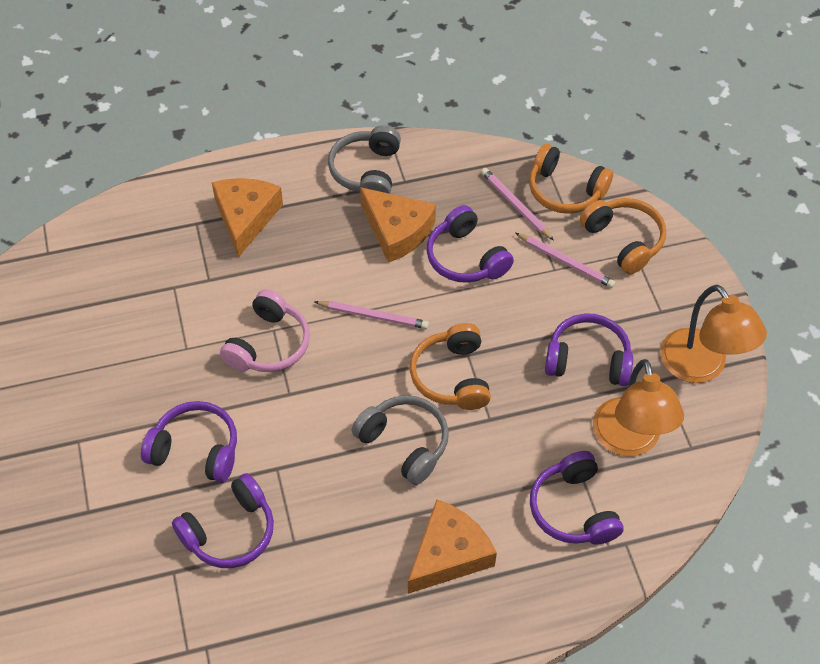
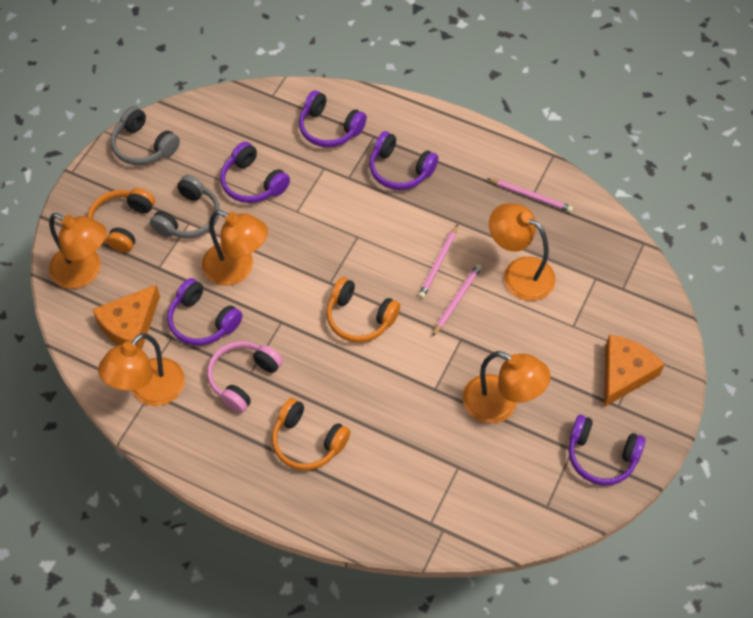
orange cheese: 3 -> 2
orange lamp: 2 -> 5

